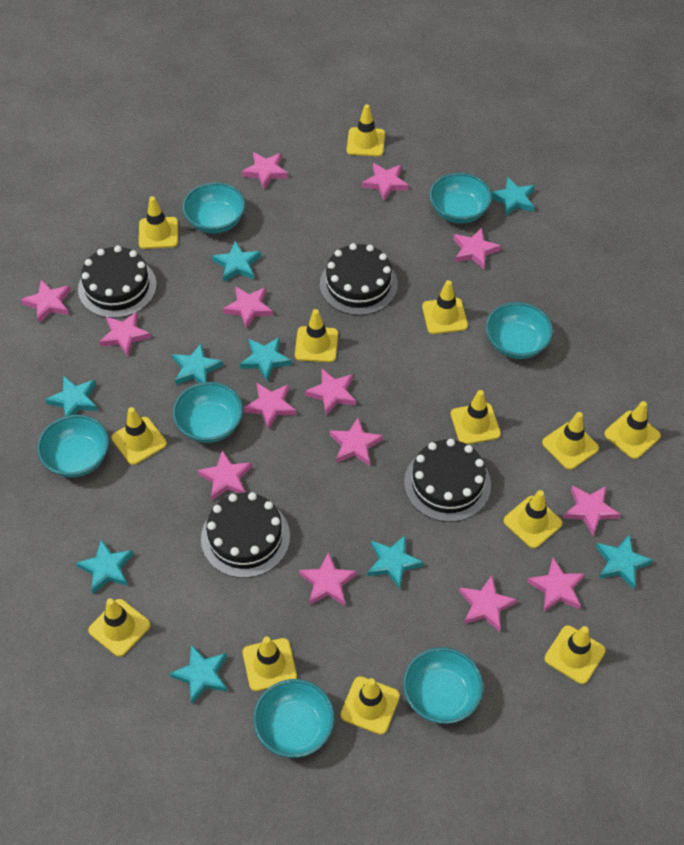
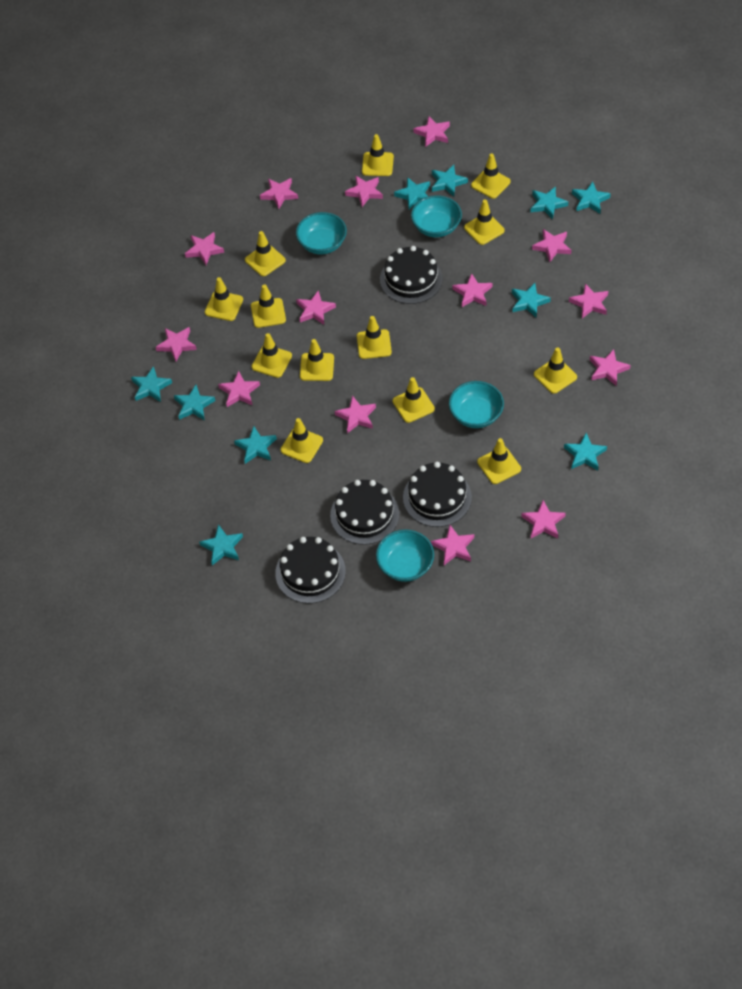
turquoise bowl: 7 -> 4
turquoise star: 9 -> 10

